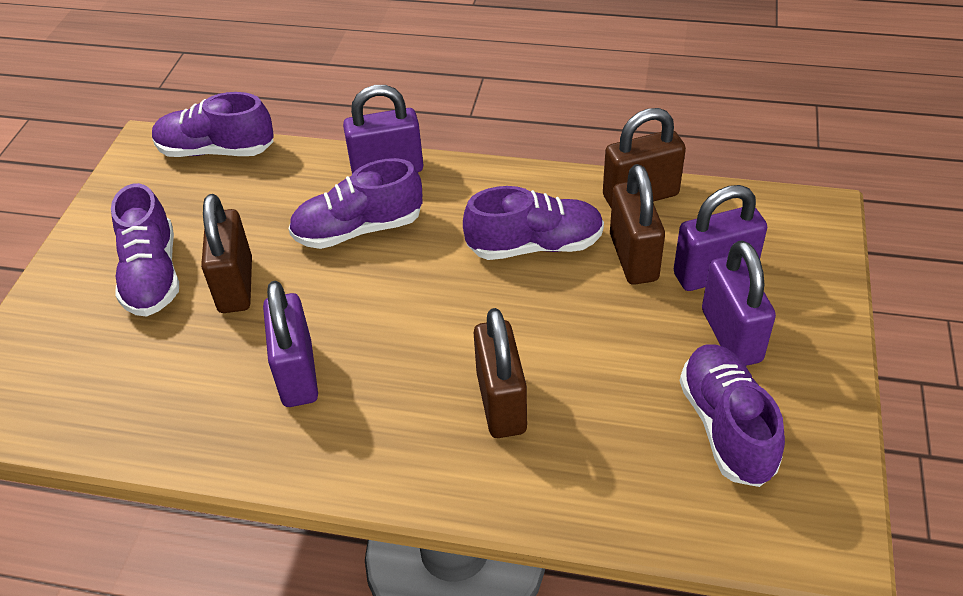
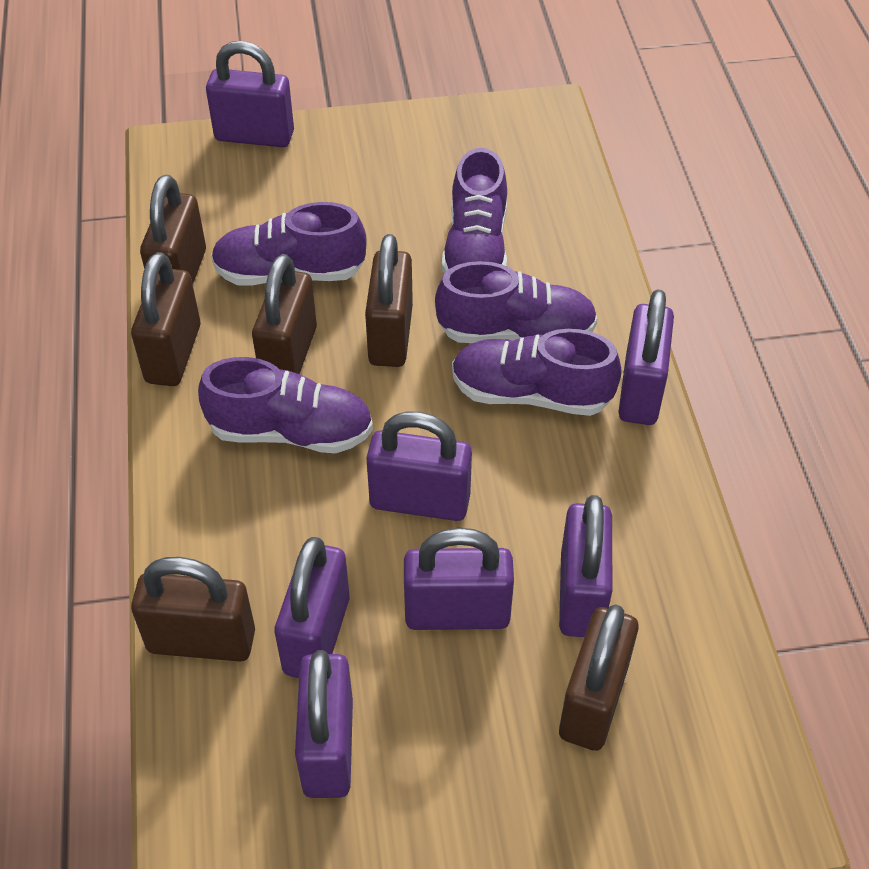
brown padlock: 4 -> 6
purple padlock: 4 -> 7

